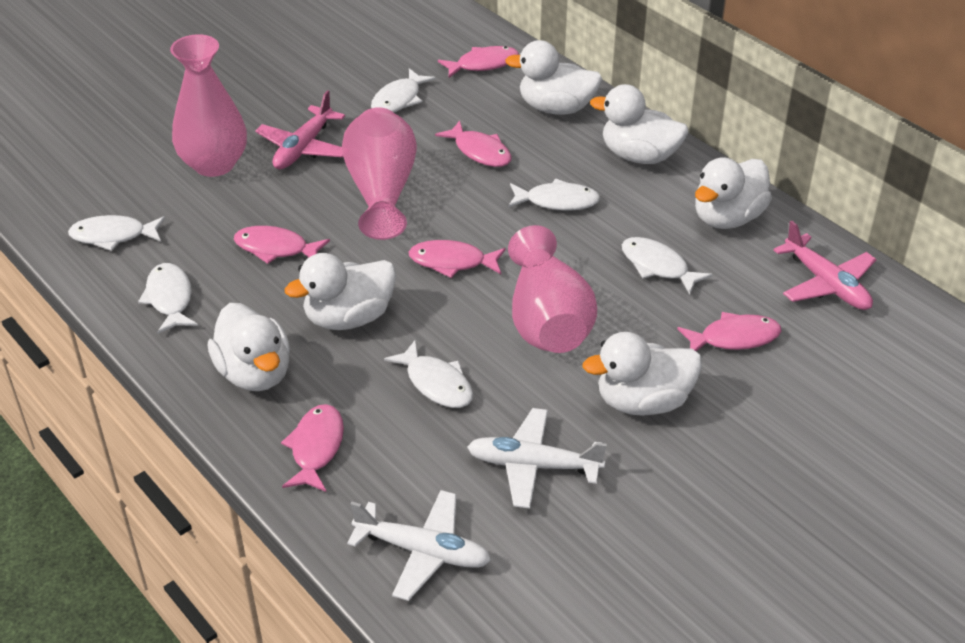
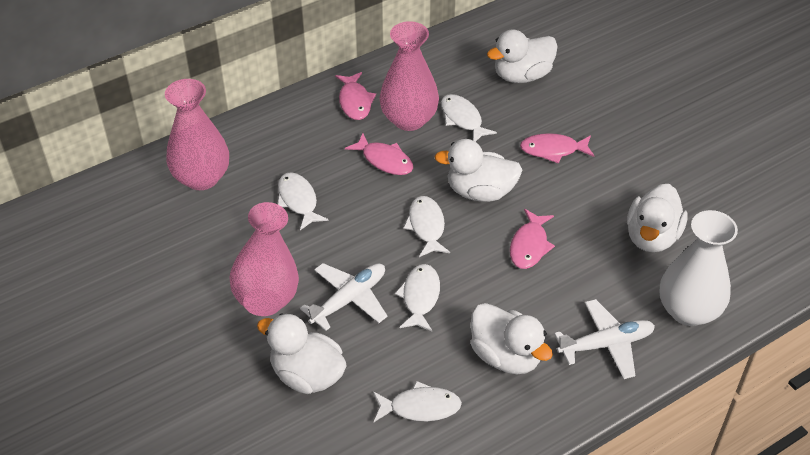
pink fish: 6 -> 4
pink plane: 2 -> 0
white duck: 6 -> 5
white fish: 6 -> 5
white vase: 0 -> 1

